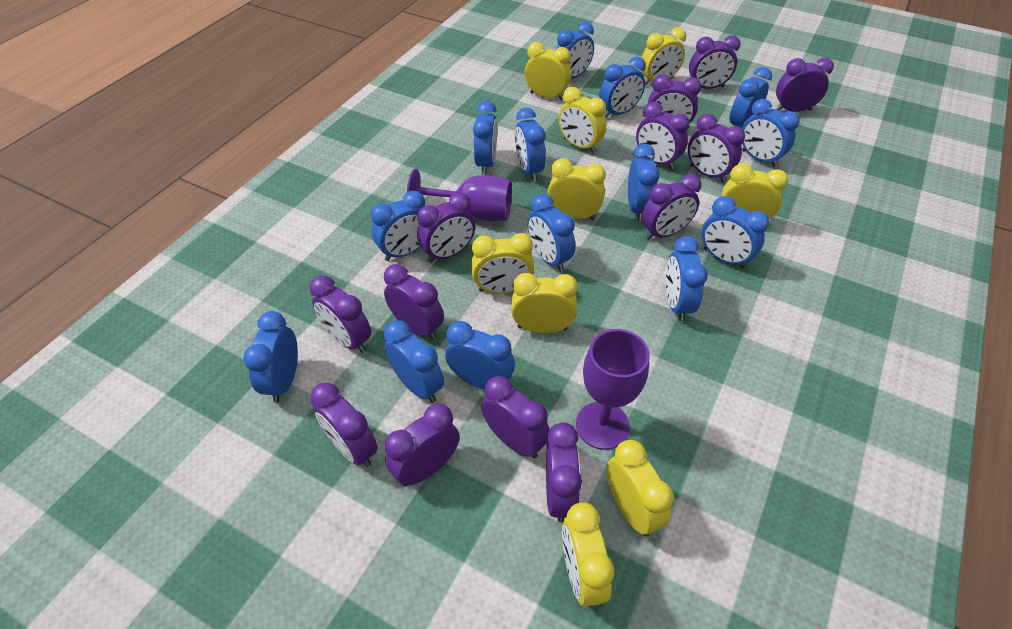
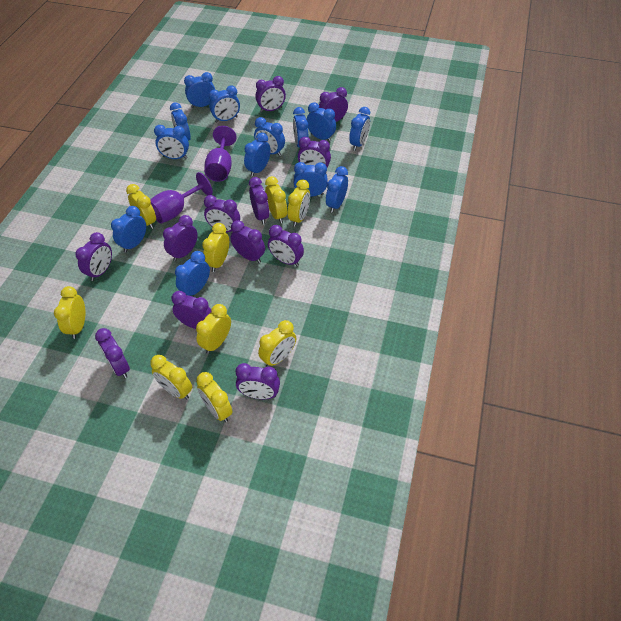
blue clock: 14 -> 13
purple clock: 13 -> 12

